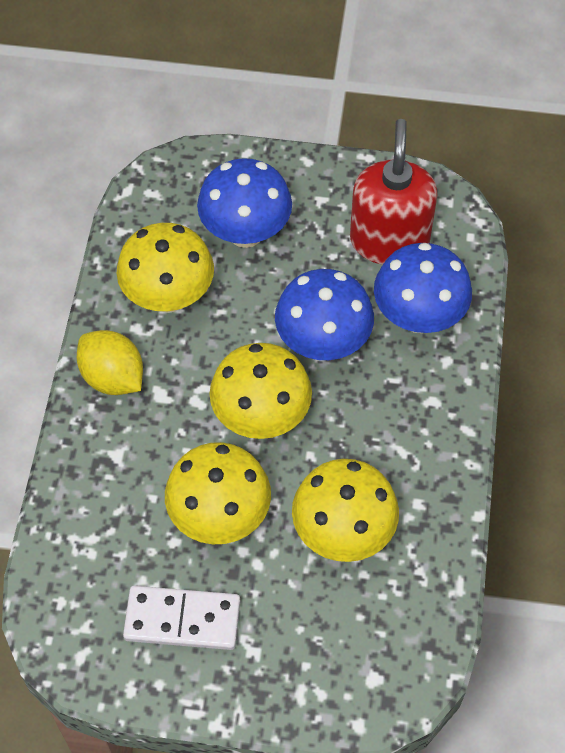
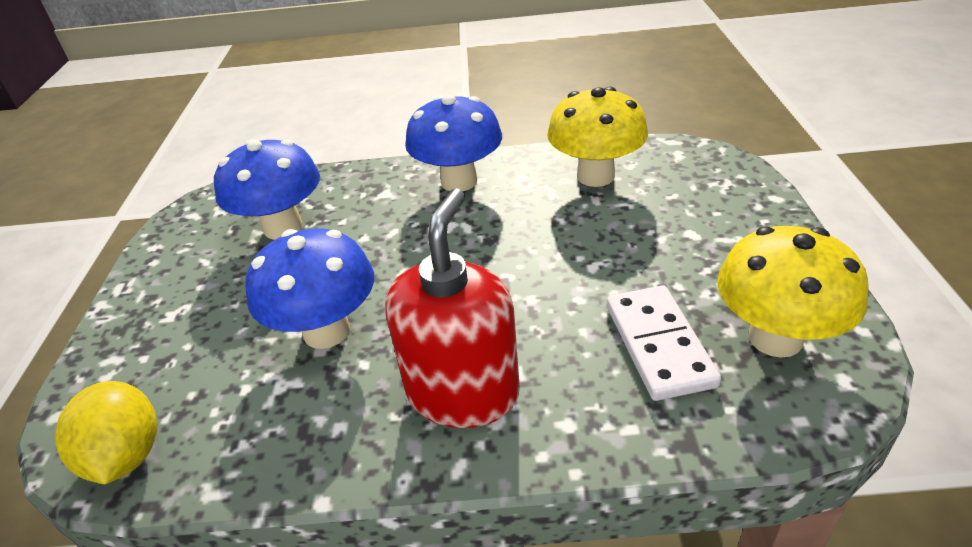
yellow mushroom: 4 -> 2

